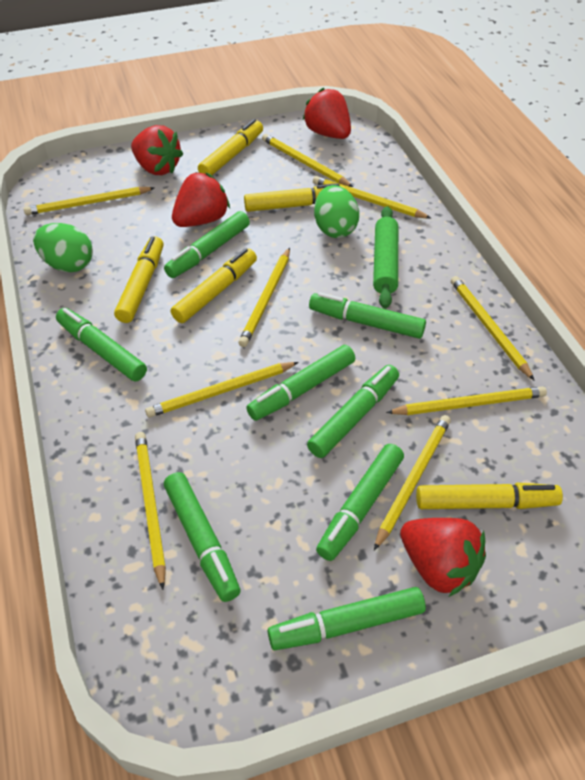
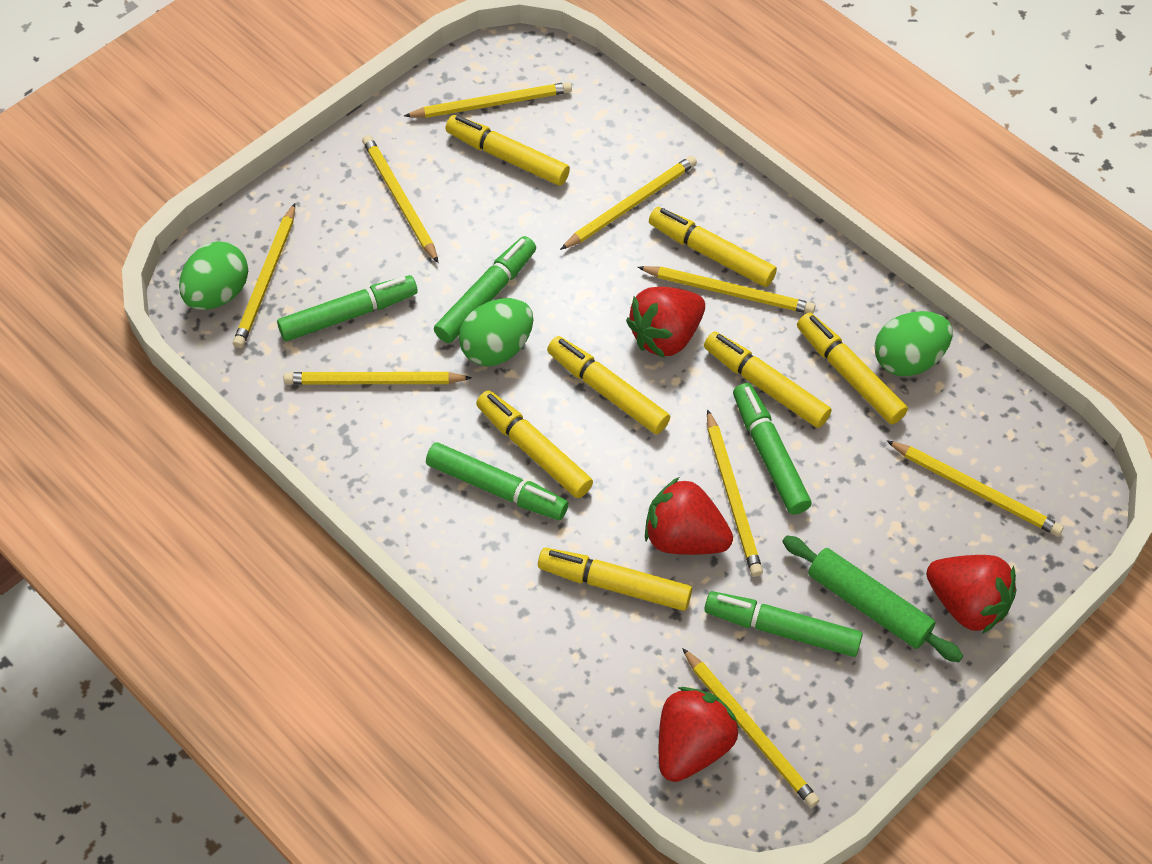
green egg: 2 -> 3
green marker: 8 -> 5
yellow marker: 5 -> 7

